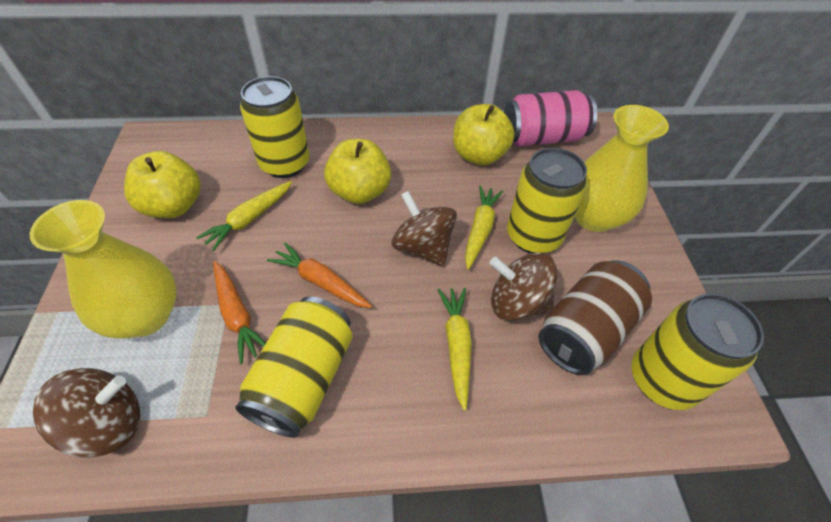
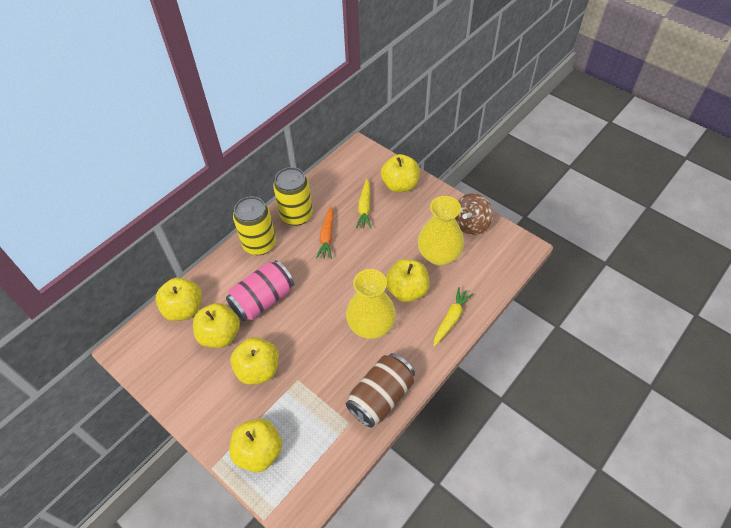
brown spinning top: 3 -> 1
orange carrot: 2 -> 1
yellow apple: 3 -> 6
yellow can: 4 -> 2
yellow carrot: 3 -> 2

